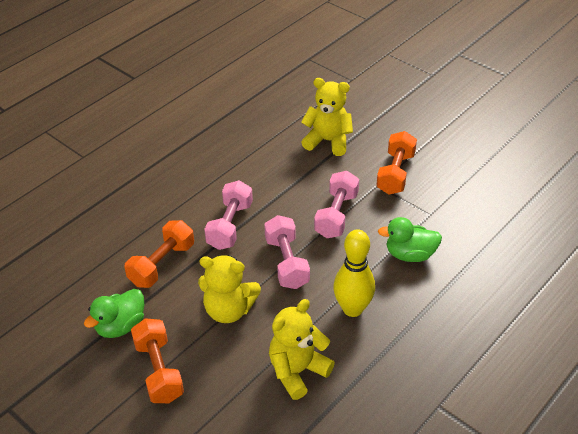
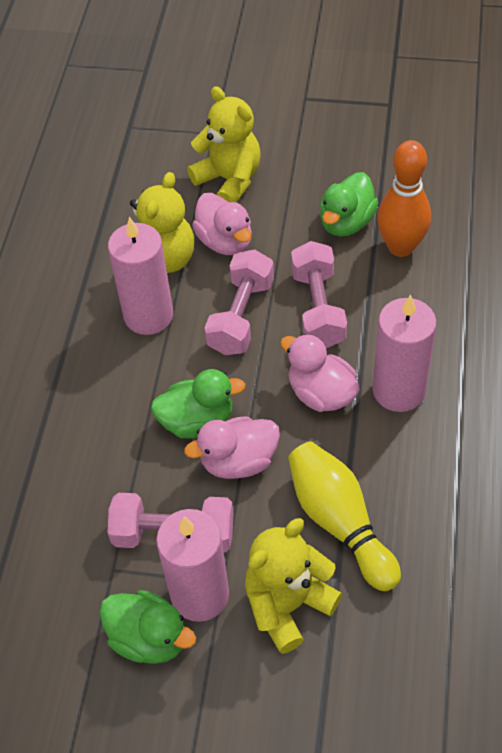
green duck: 2 -> 3
orange bowling pin: 0 -> 1
orange dumbbell: 3 -> 0
pink candle: 0 -> 3
pink duck: 0 -> 3

